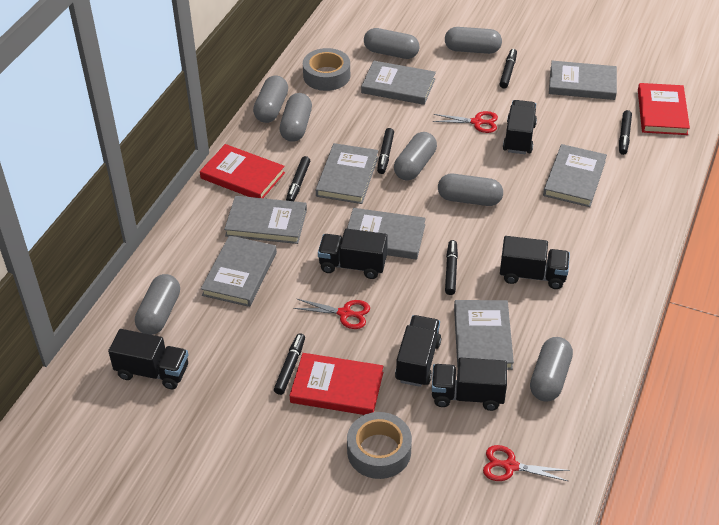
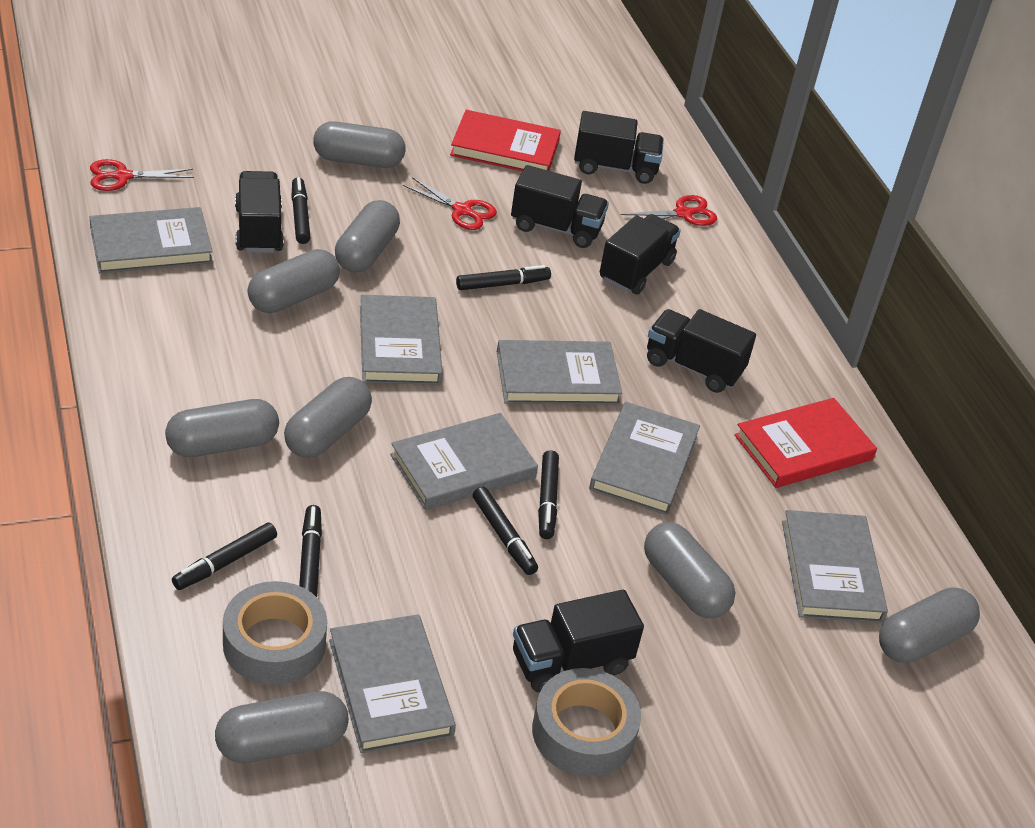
grey book: 8 -> 7
red book: 3 -> 2

